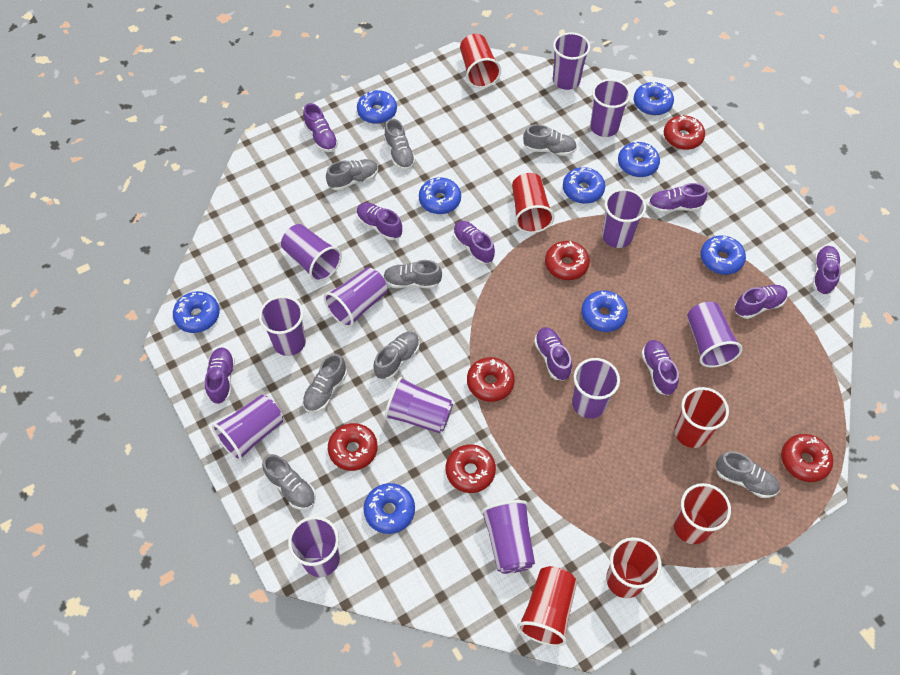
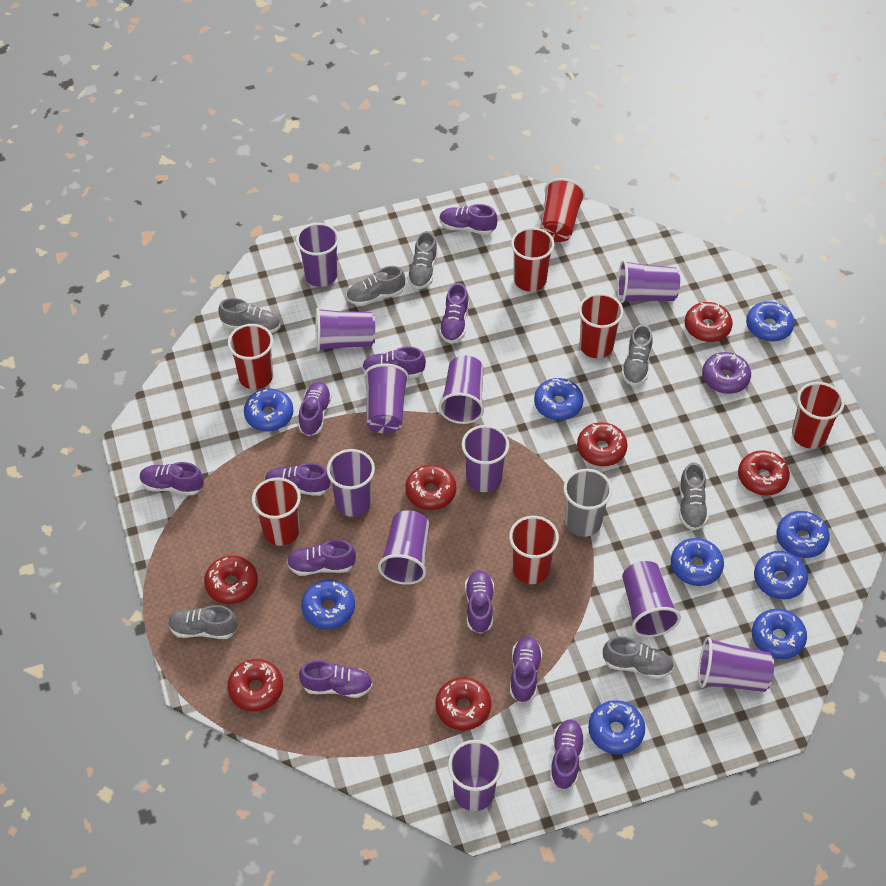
grey cup: 0 -> 1
grey shoe: 8 -> 7
purple cup: 12 -> 11
purple donut: 0 -> 1
purple shoe: 9 -> 11
red cup: 6 -> 7
red donut: 6 -> 7

